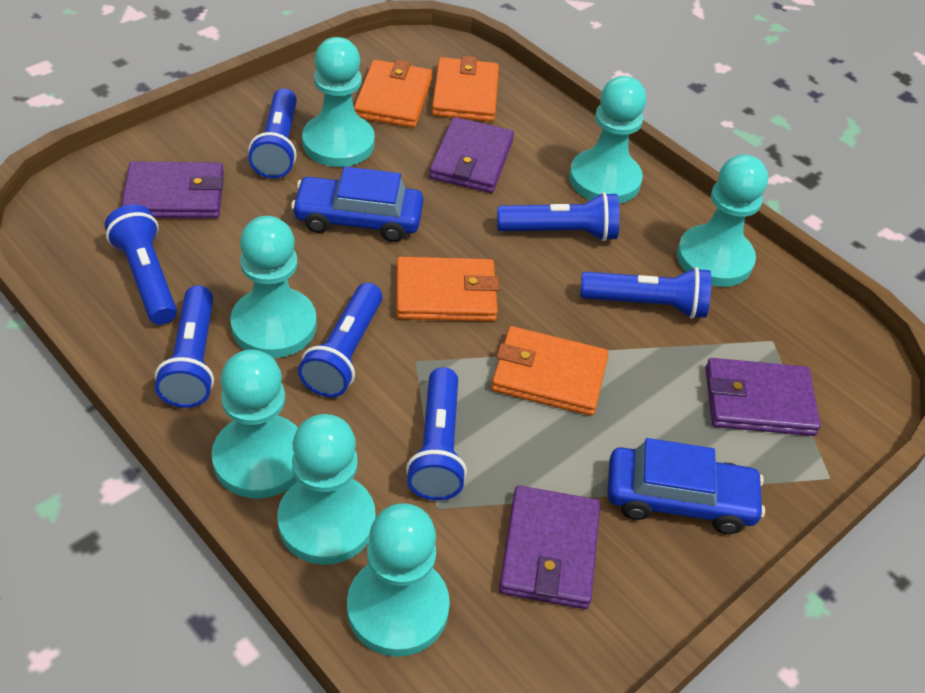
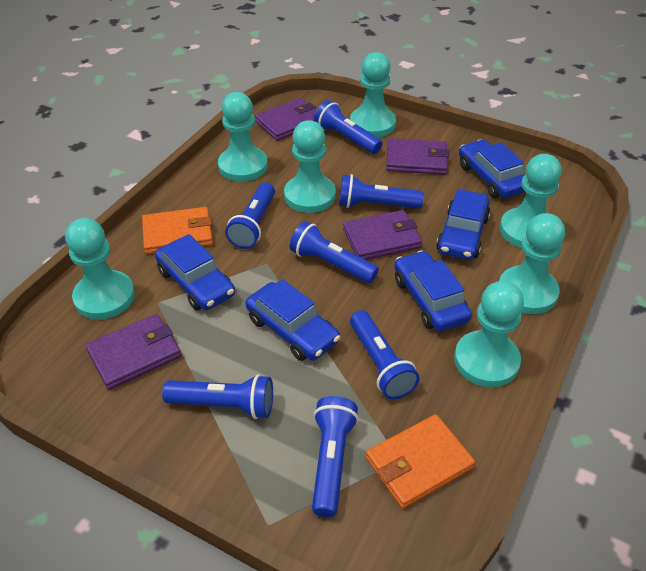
blue car: 2 -> 5
orange wallet: 4 -> 2

